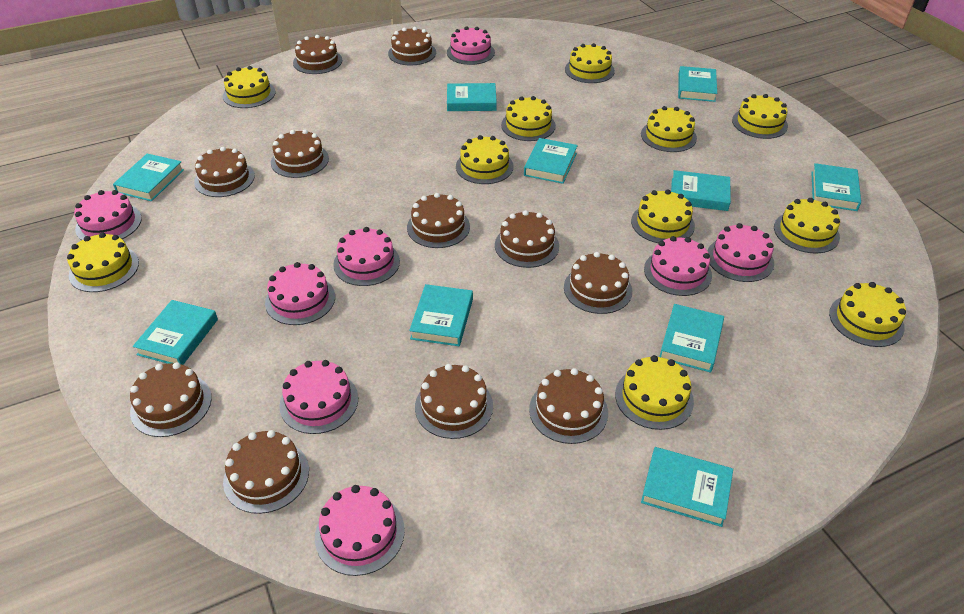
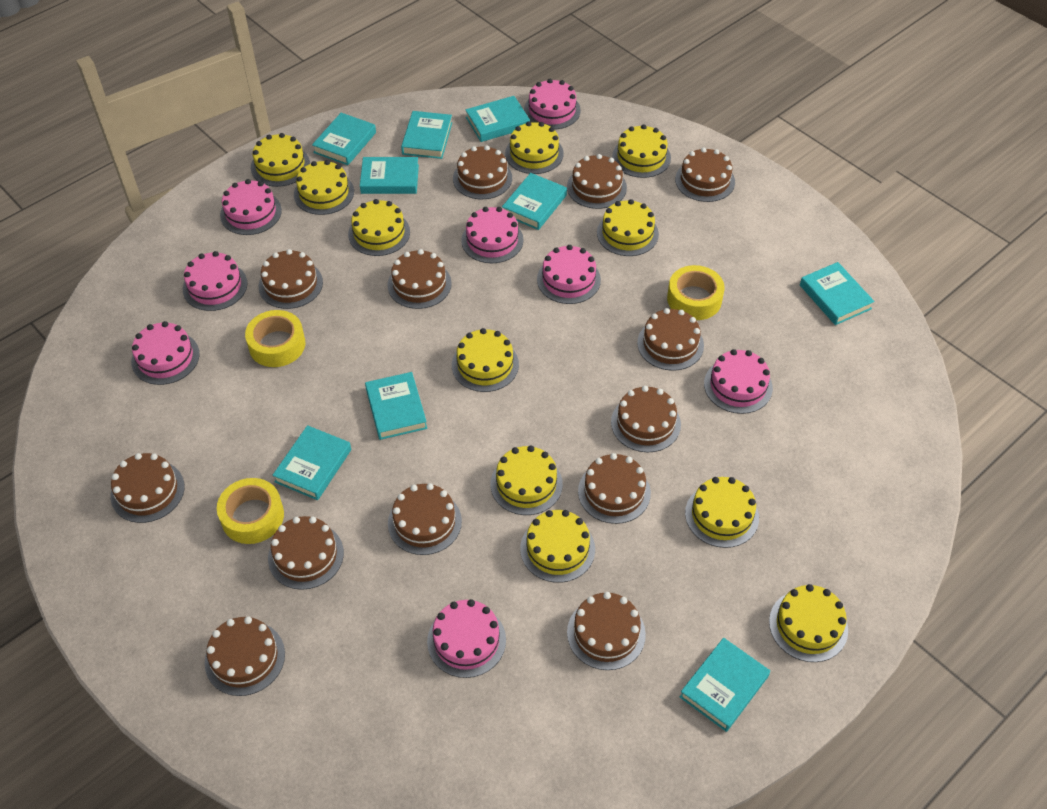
brown cake: 11 -> 13
turquoise book: 10 -> 9
yellow tape: 0 -> 3

